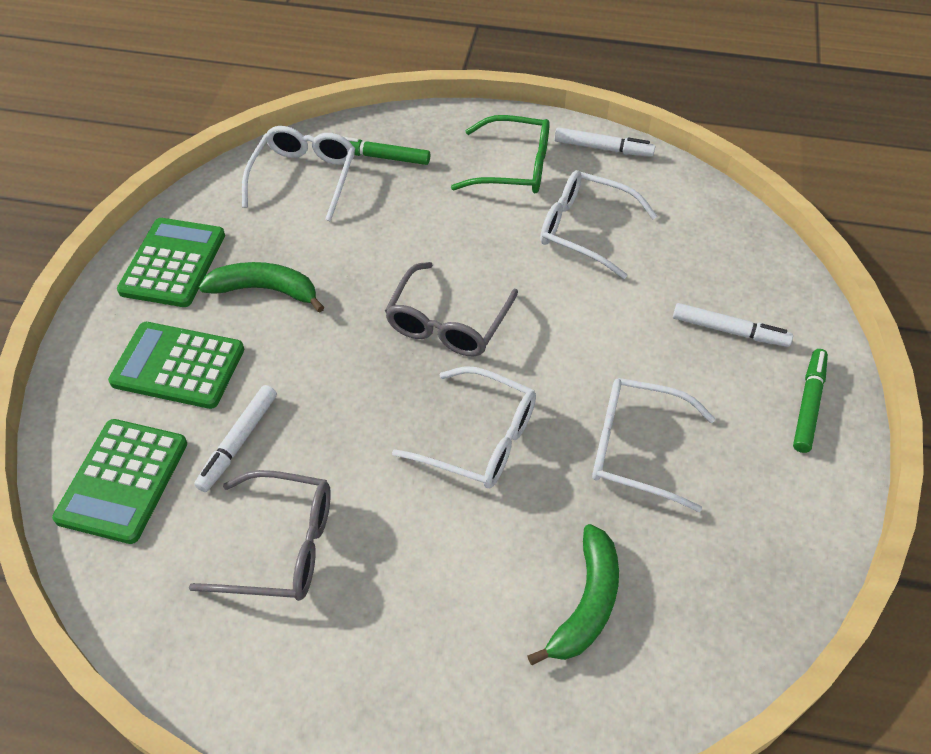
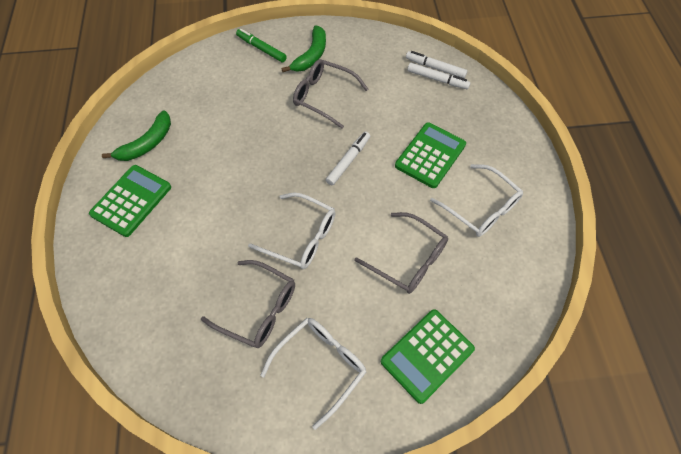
green glasses: 1 -> 0
green marker: 2 -> 1
grey glasses: 2 -> 3
white glasses: 4 -> 3

